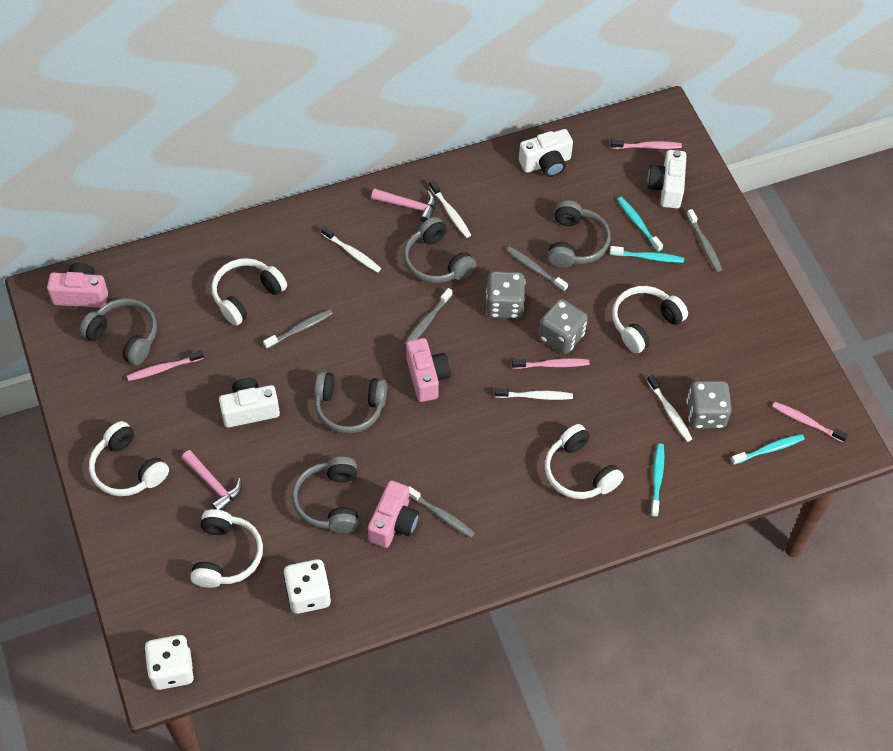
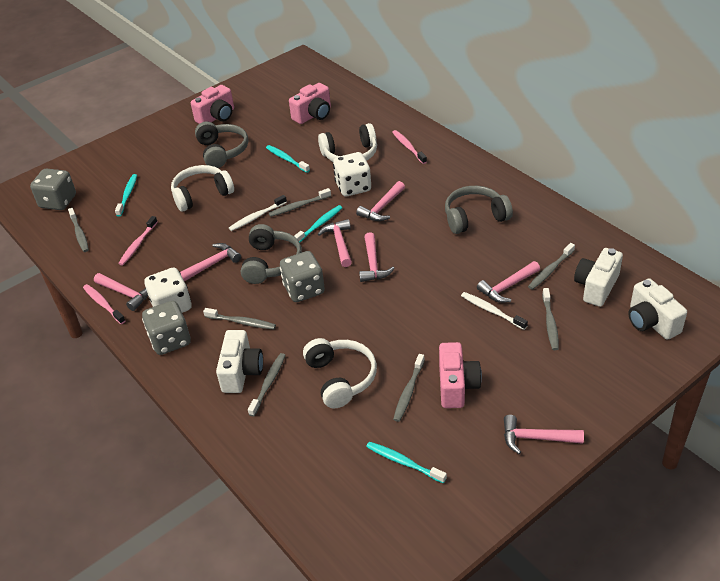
grey headphones: 5 -> 3
grey toothbrush: 5 -> 7
pink hammer: 2 -> 7
pink toothbrush: 4 -> 3
white headphones: 5 -> 3
white toothbrush: 4 -> 2

